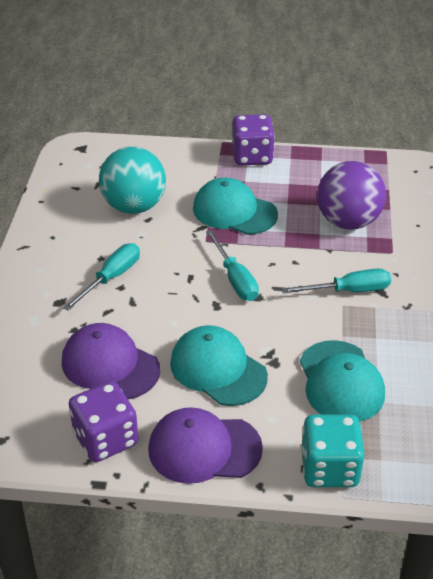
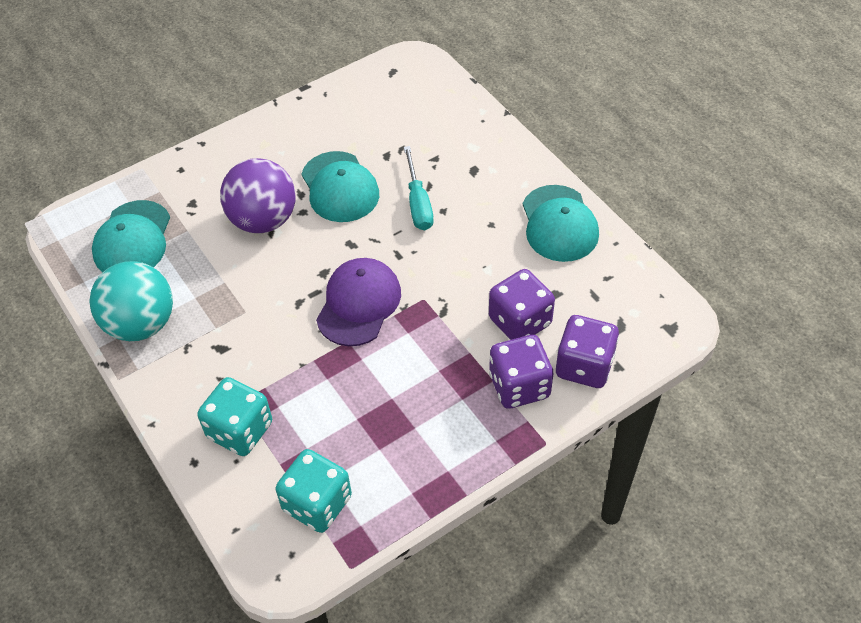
purple cap: 2 -> 1
purple dice: 2 -> 3
turquoise dice: 1 -> 2
turquoise screwdriver: 3 -> 1

